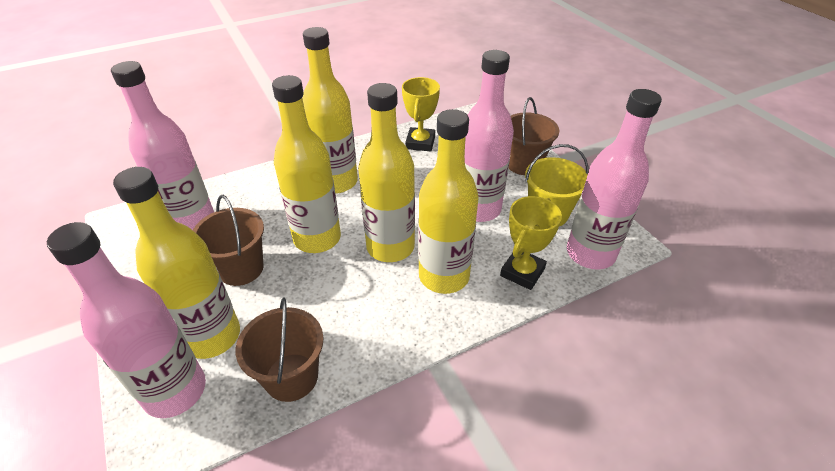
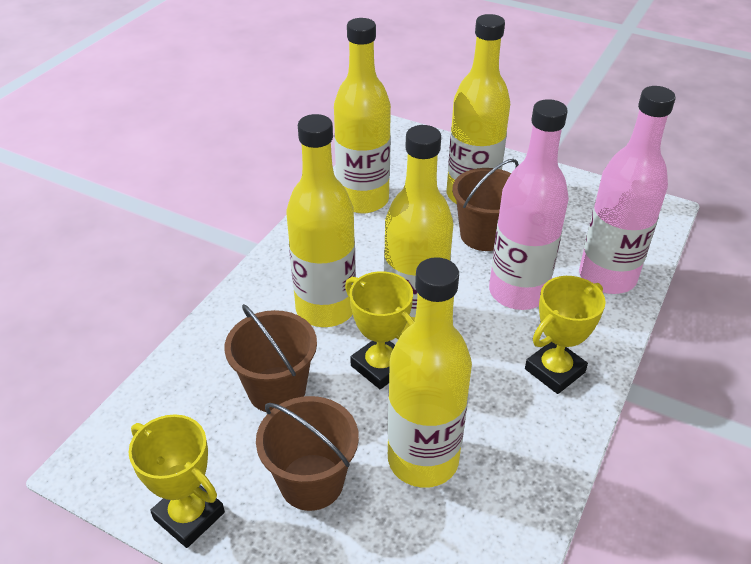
pink bottle: 4 -> 2
yellow bucket: 1 -> 0
yellow trophy: 2 -> 3

